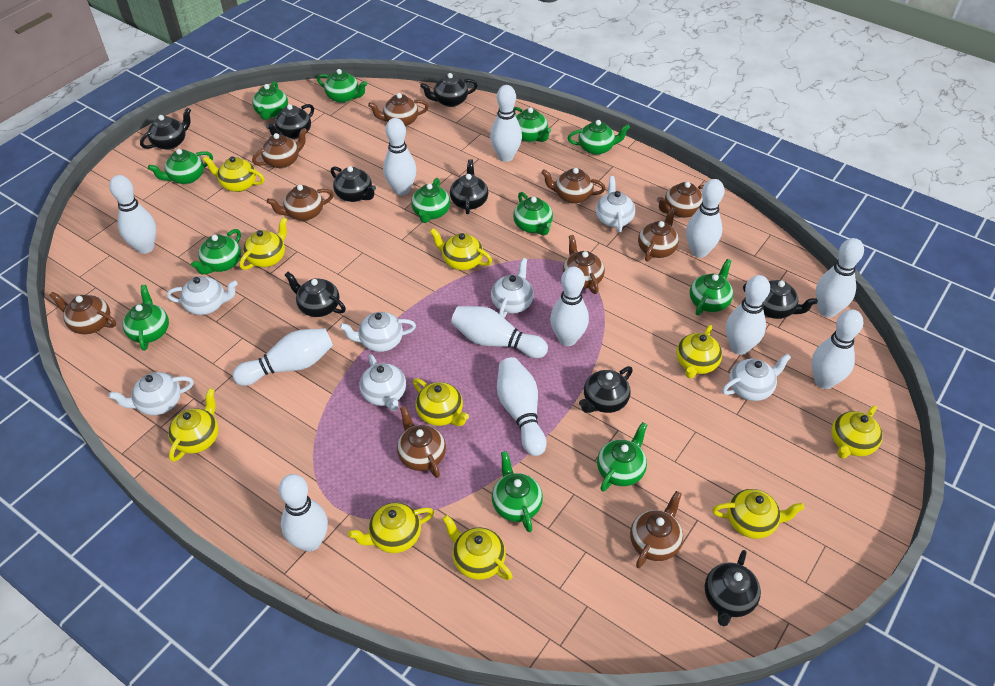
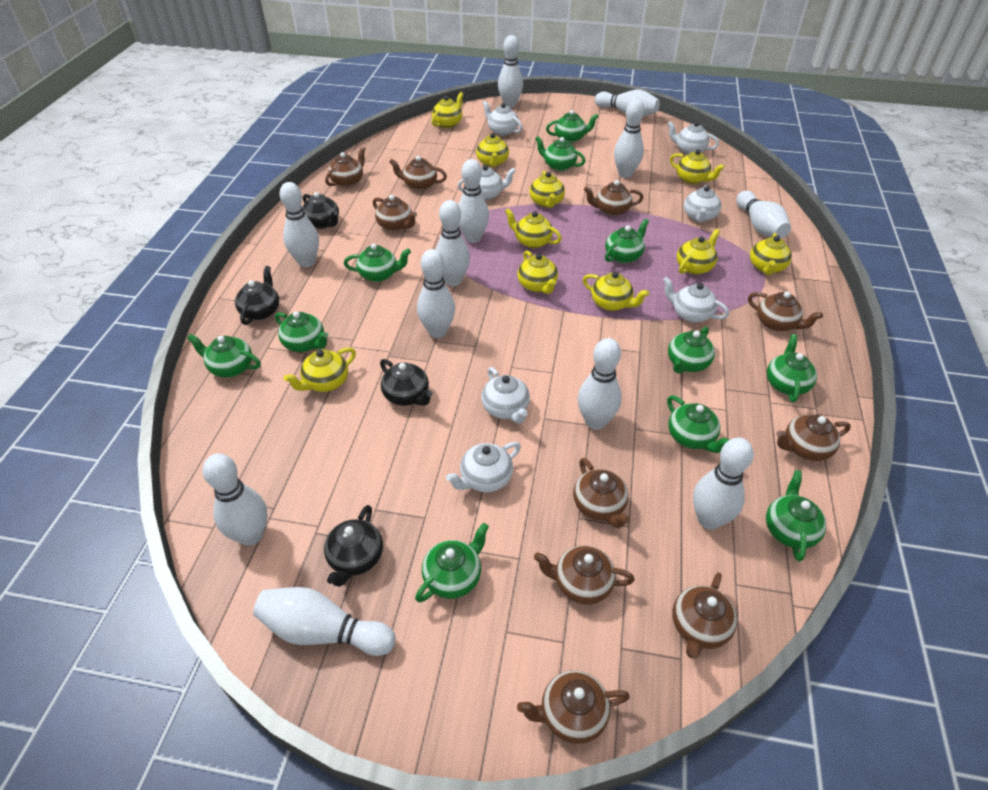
black teapot: 9 -> 4
green teapot: 12 -> 11

